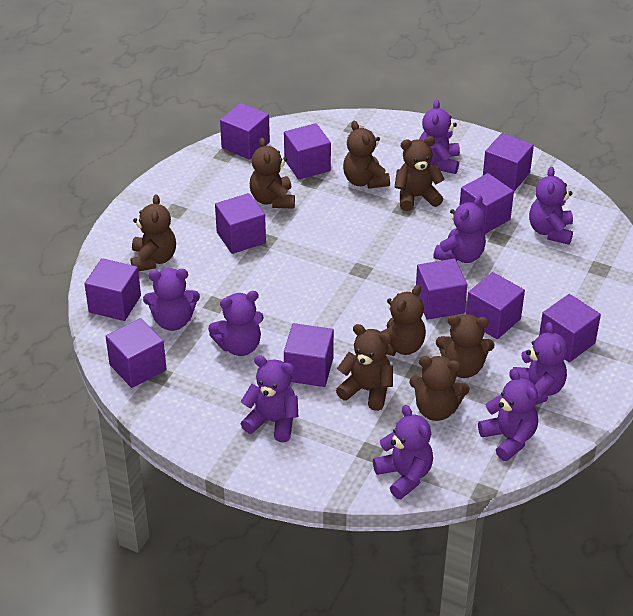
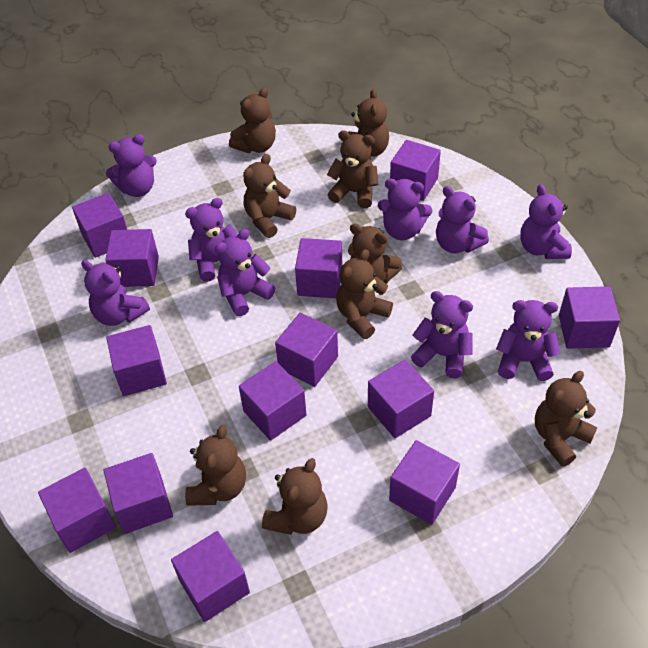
brown teddy bear: 8 -> 9
purple cube: 11 -> 13

